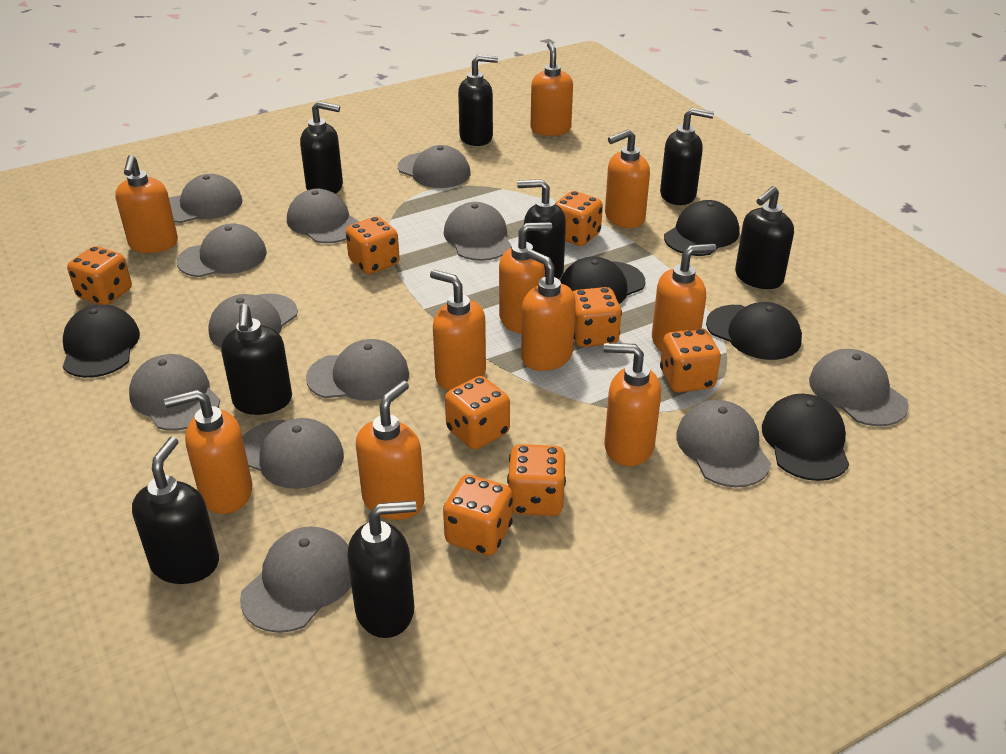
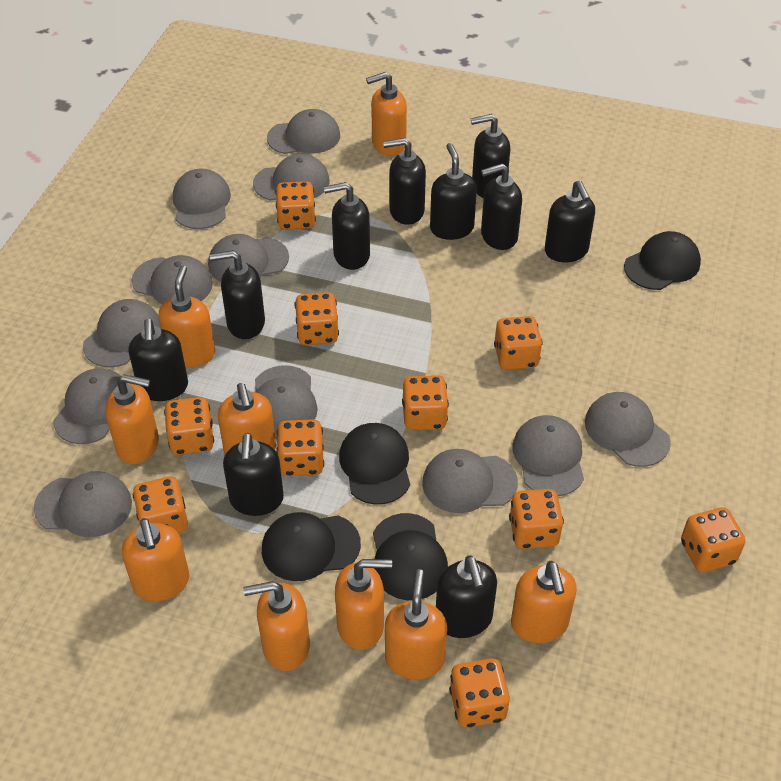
black cap: 5 -> 4
black soap dispenser: 8 -> 10
orange dice: 8 -> 10
orange soap dispenser: 10 -> 9

